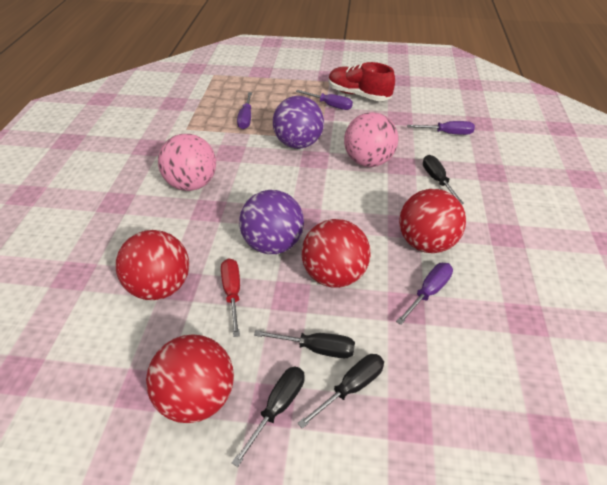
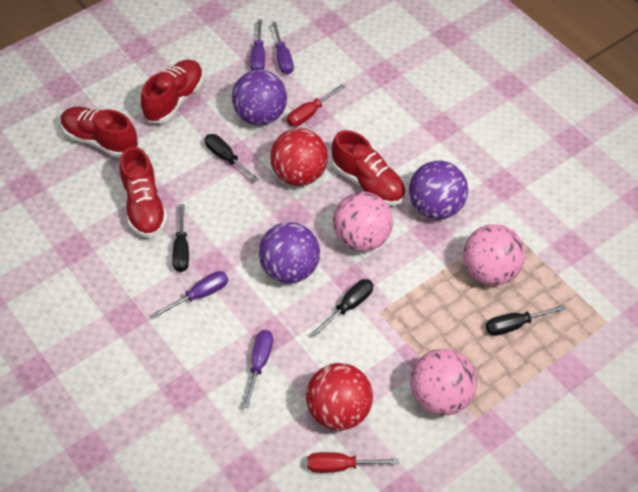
pink ball: 2 -> 3
purple ball: 2 -> 3
red ball: 4 -> 2
red screwdriver: 1 -> 2
red shoe: 1 -> 4

